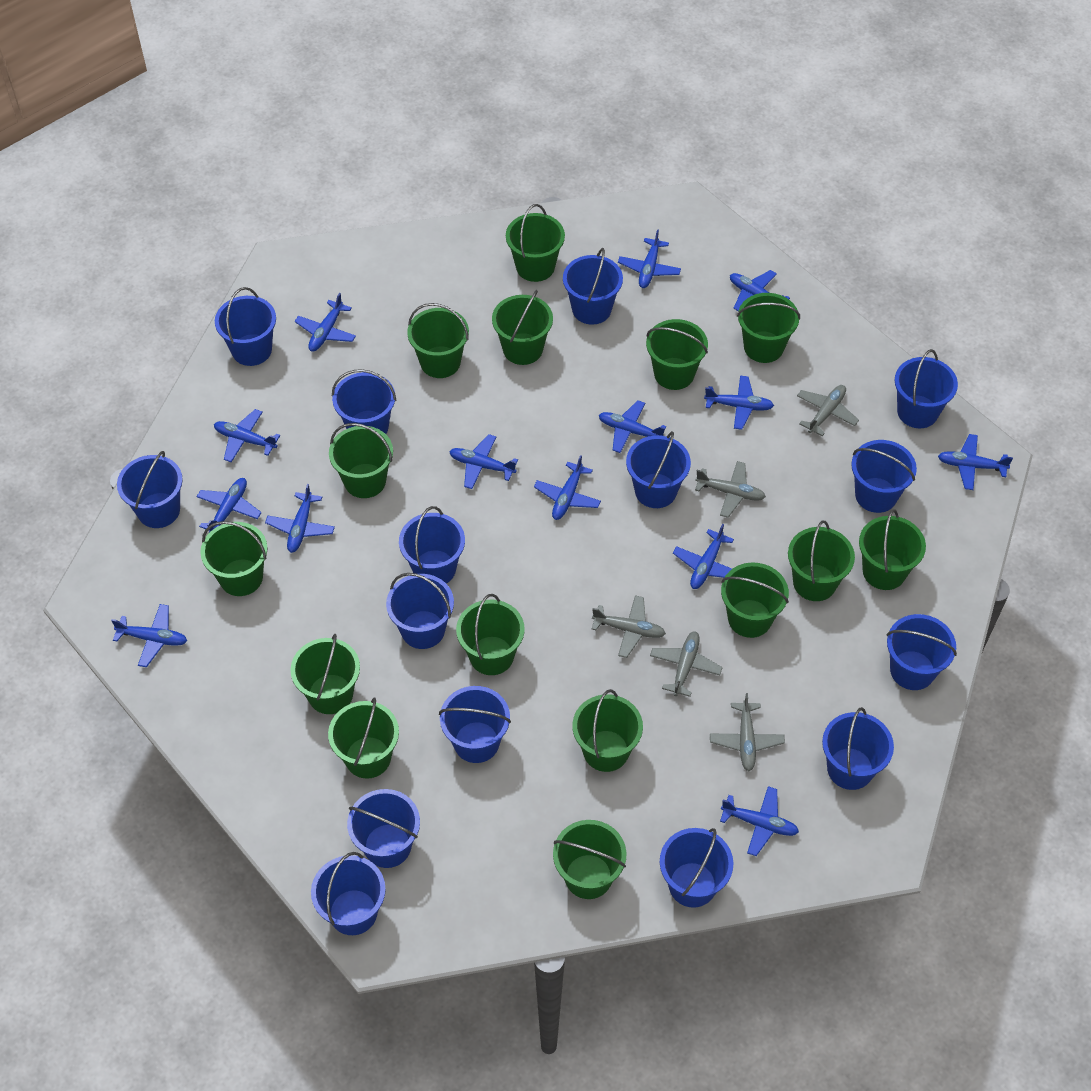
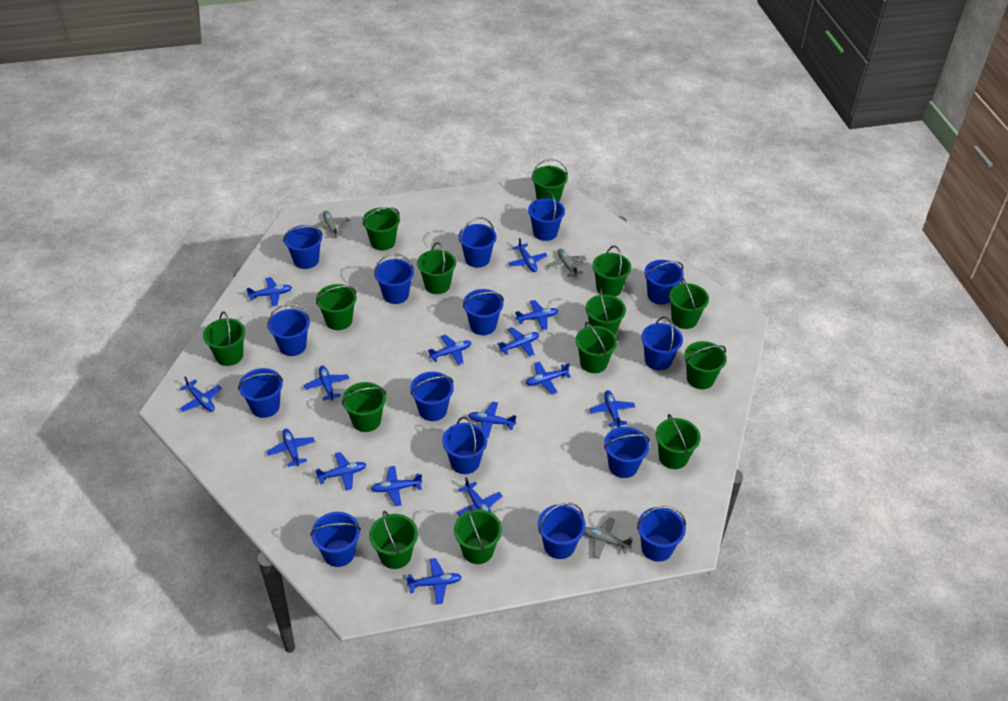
blue plane: 14 -> 15
green bucket: 15 -> 14
grey plane: 5 -> 3

